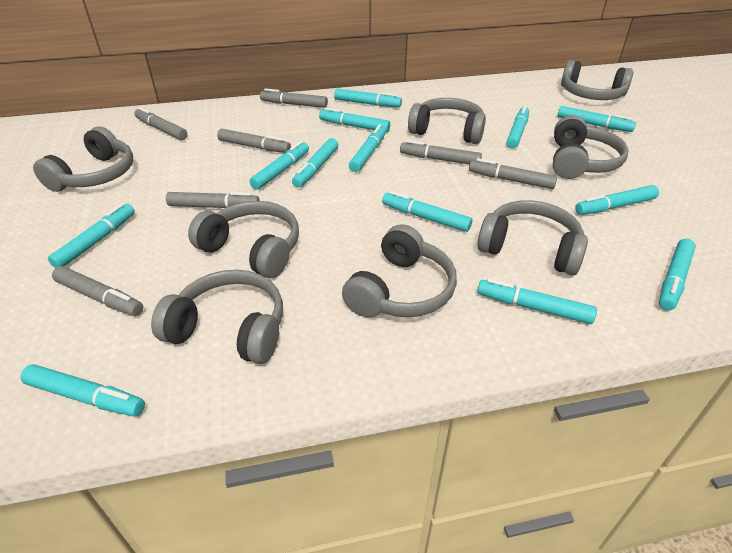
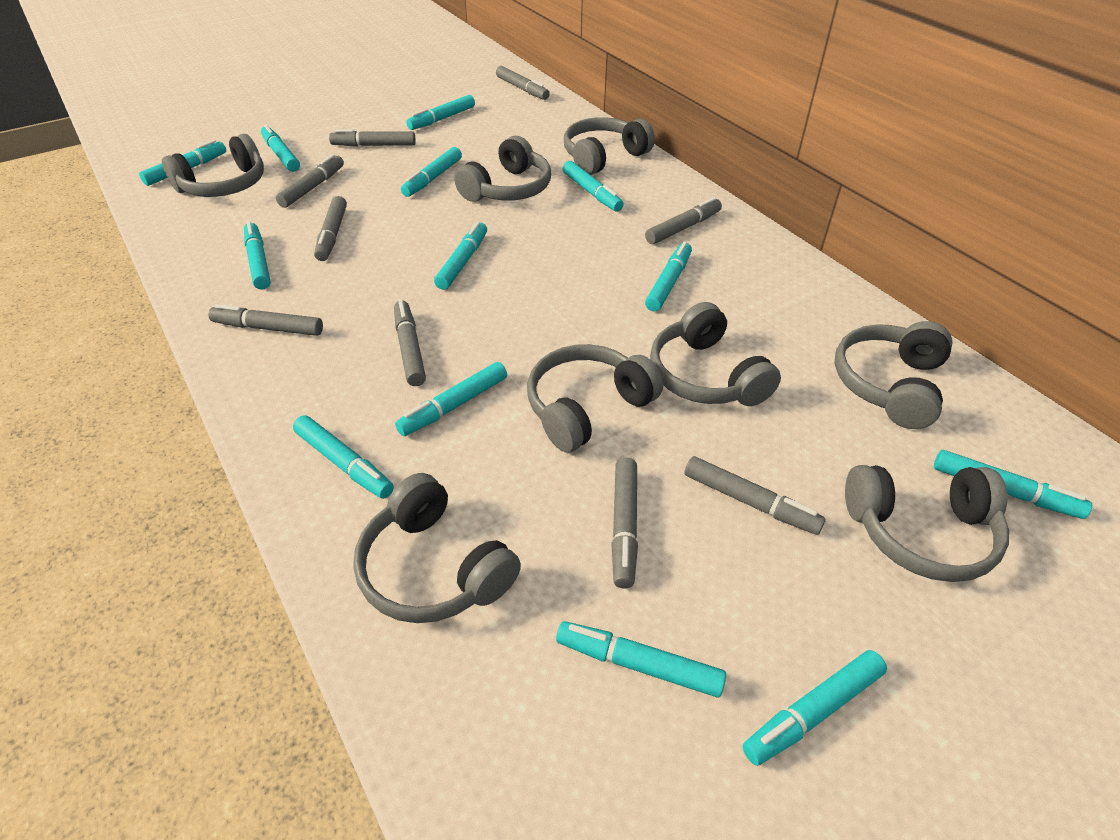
grey marker: 7 -> 9

